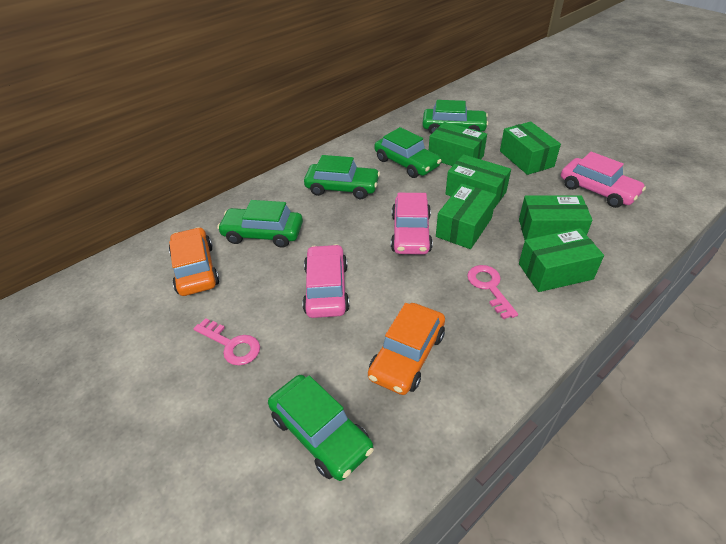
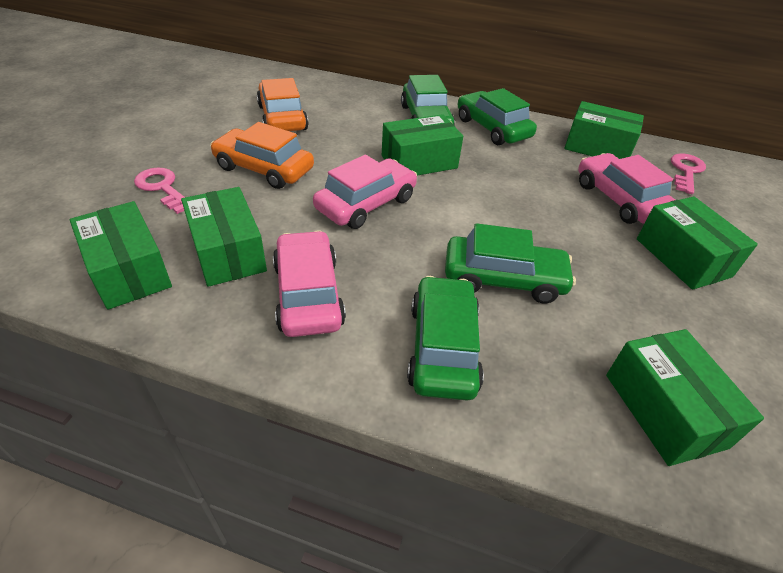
green car: 5 -> 4

